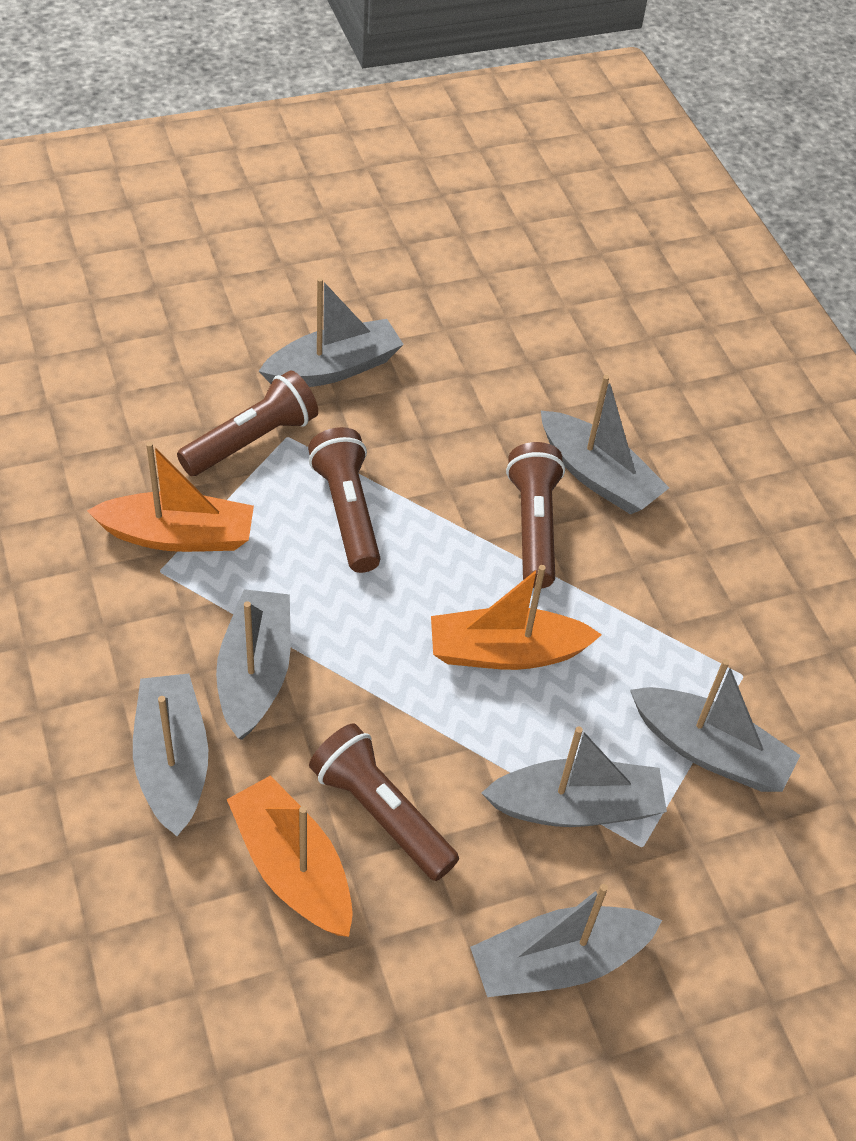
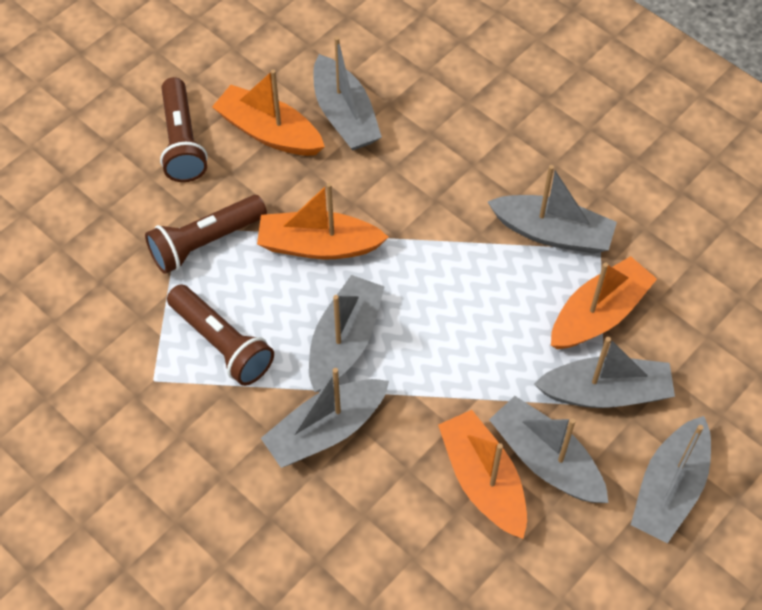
brown flashlight: 4 -> 3
orange boat: 3 -> 4

